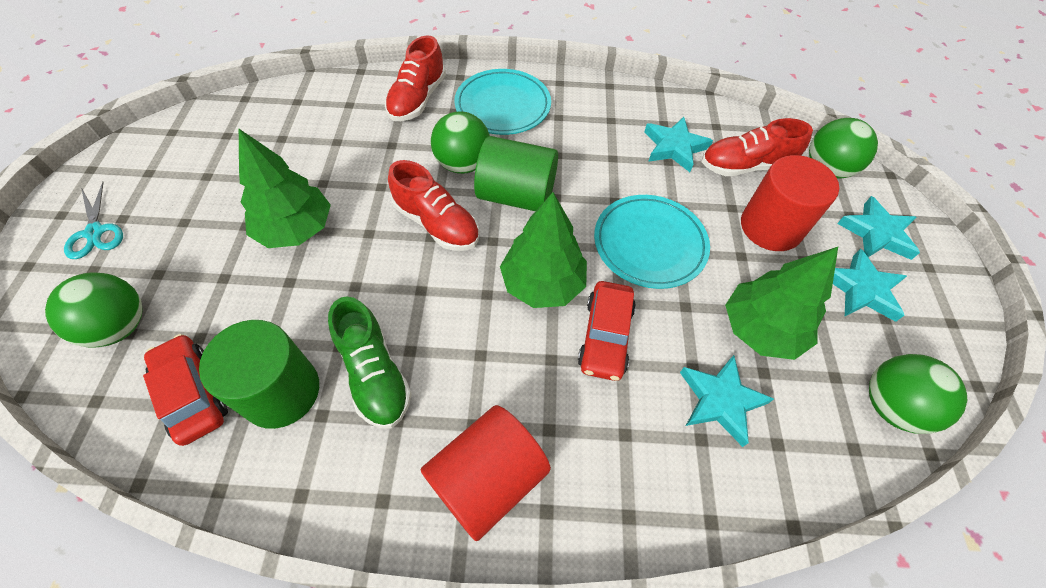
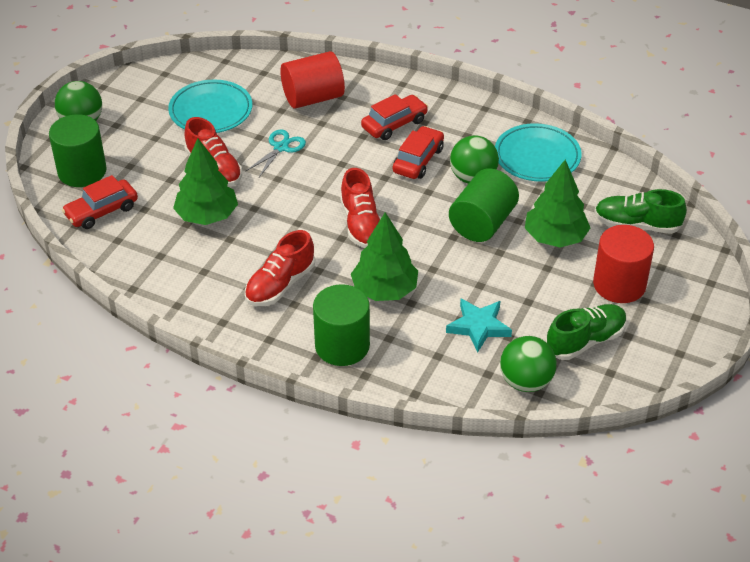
green ball: 4 -> 3
green cylinder: 2 -> 3
green shoe: 1 -> 2
red car: 2 -> 3
turquoise star: 4 -> 1

